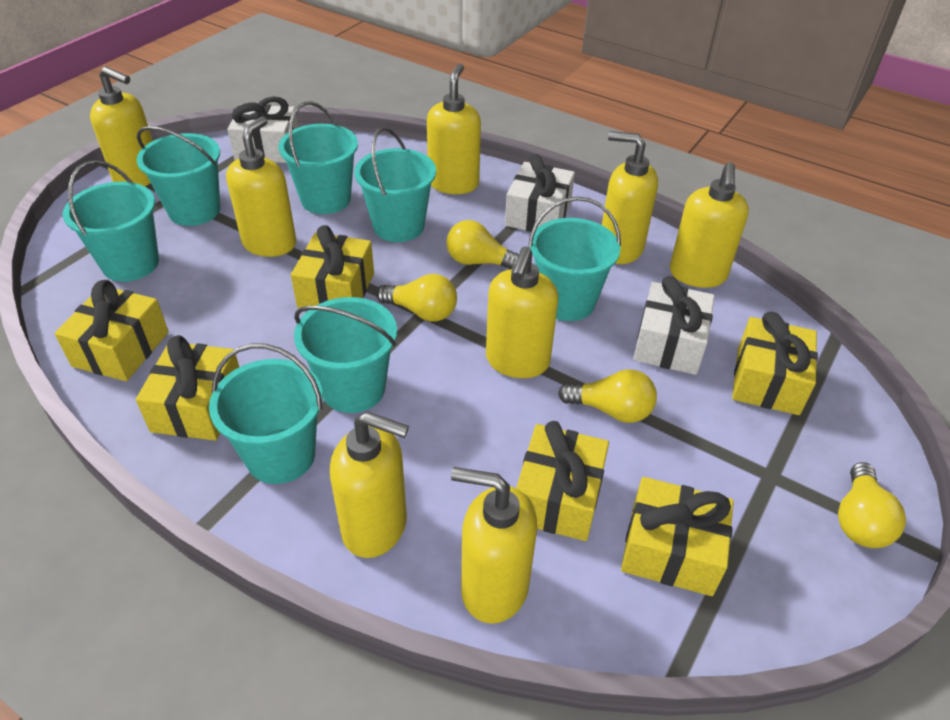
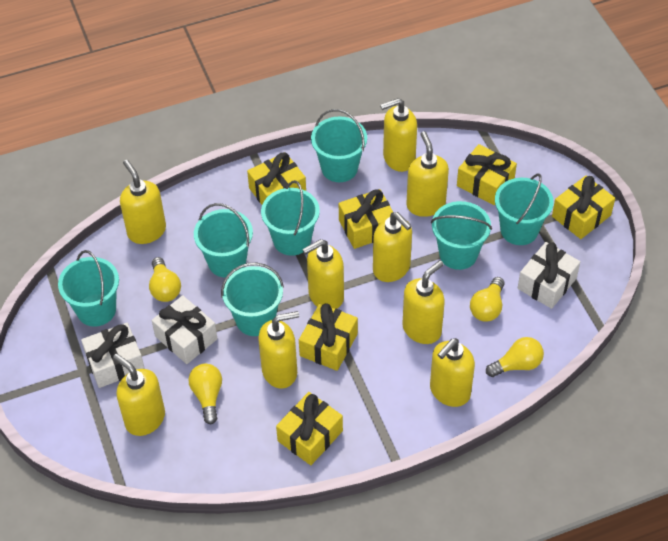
yellow soap dispenser: 8 -> 9

